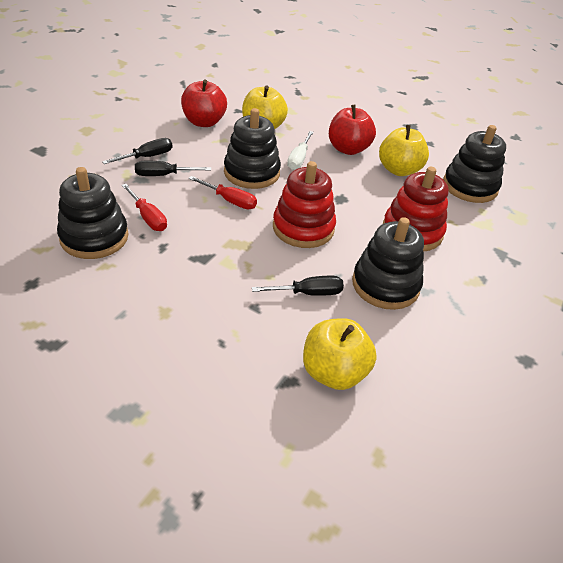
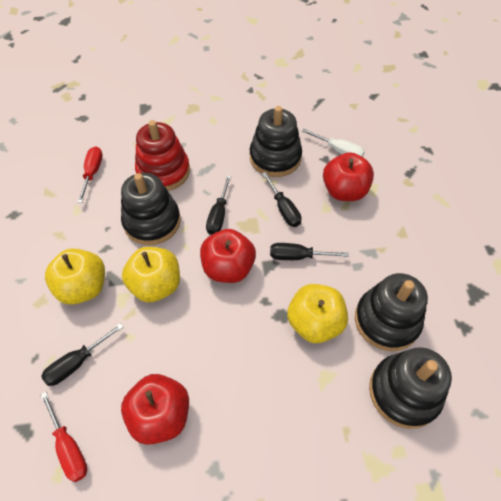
black screwdriver: 3 -> 4
red apple: 2 -> 3
red stacking toy: 2 -> 1

